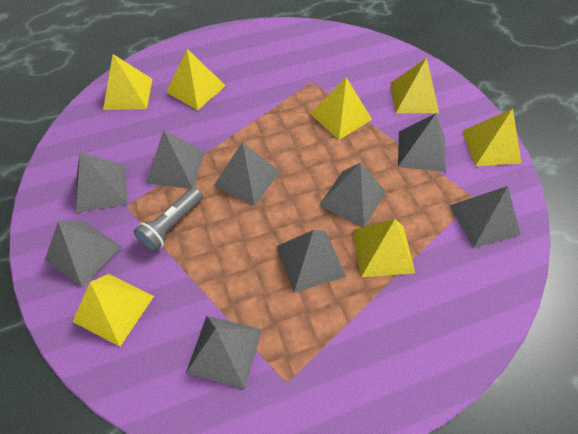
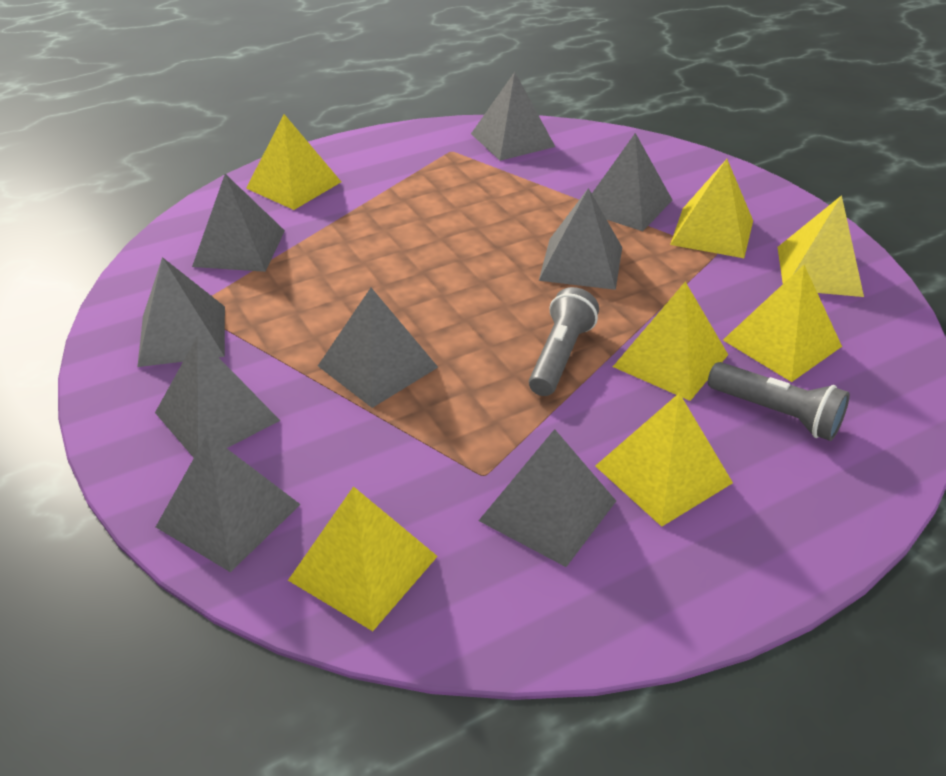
grey flashlight: 1 -> 2

